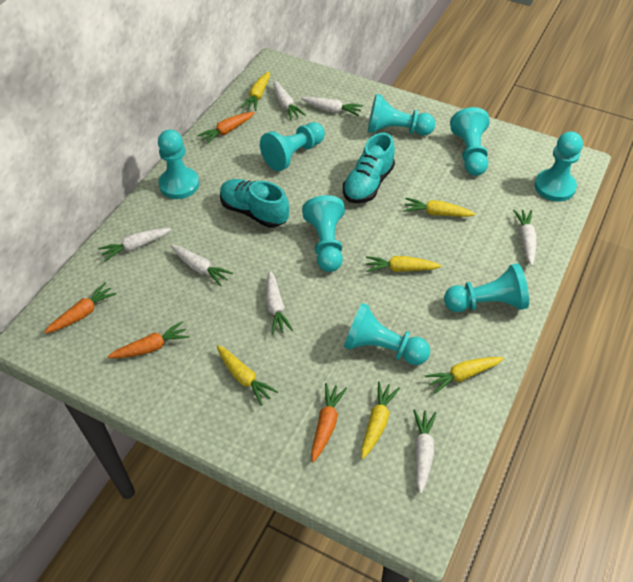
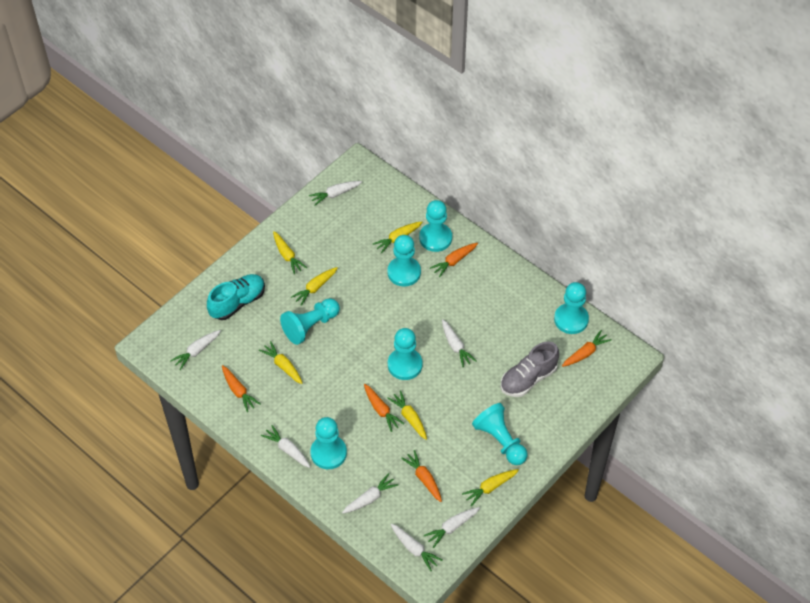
grey shoe: 0 -> 1
orange carrot: 4 -> 5
turquoise pawn: 8 -> 7
turquoise shoe: 2 -> 1

